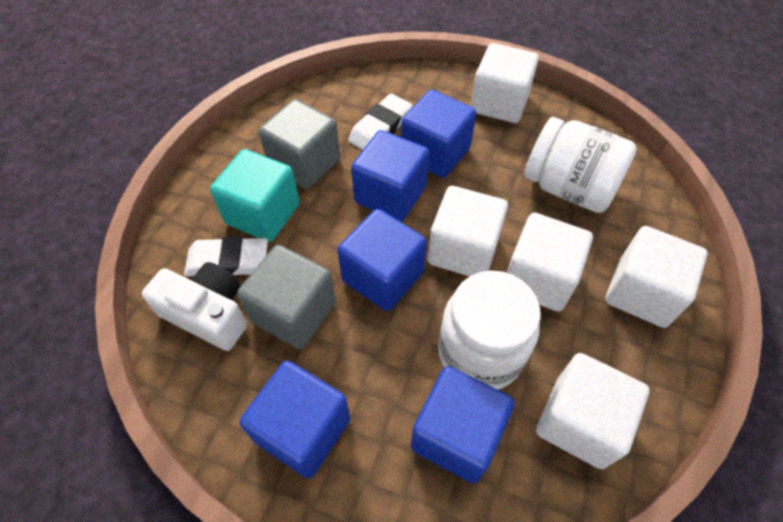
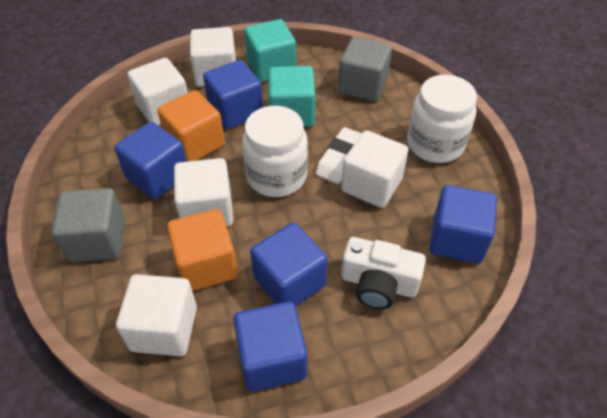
orange cube: 0 -> 2
turquoise cube: 1 -> 2
white eraser: 2 -> 1

